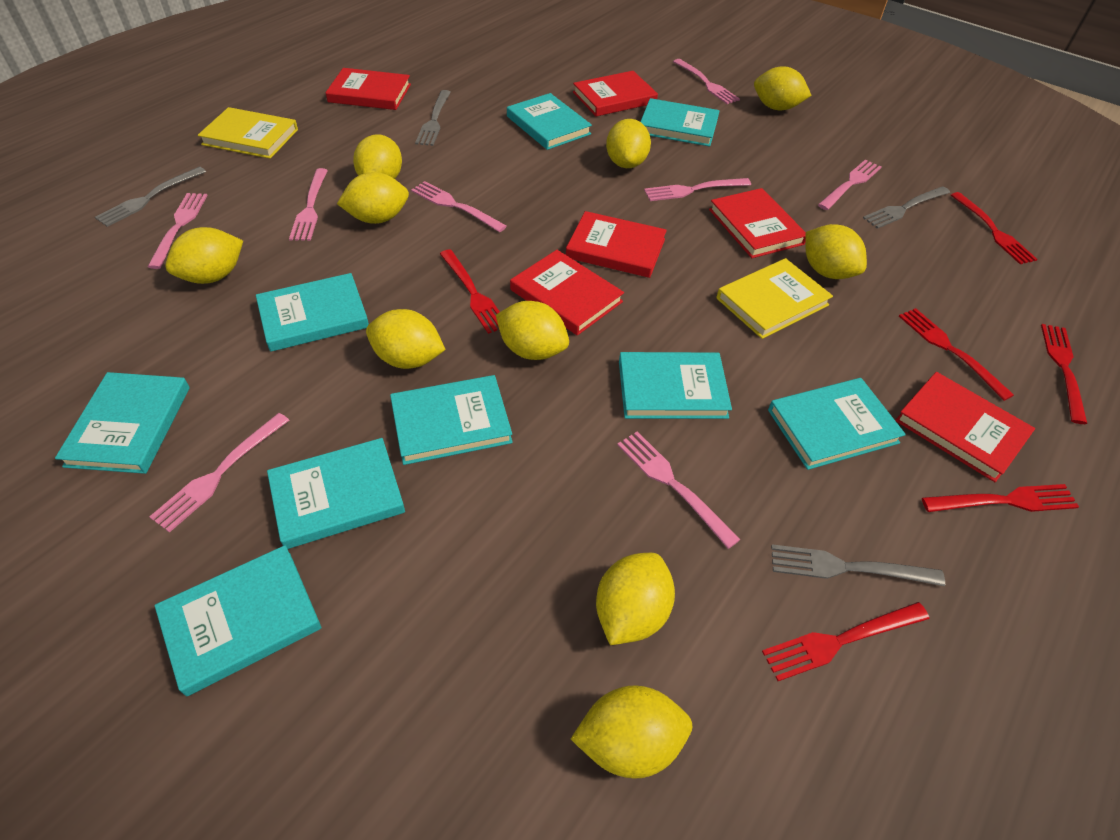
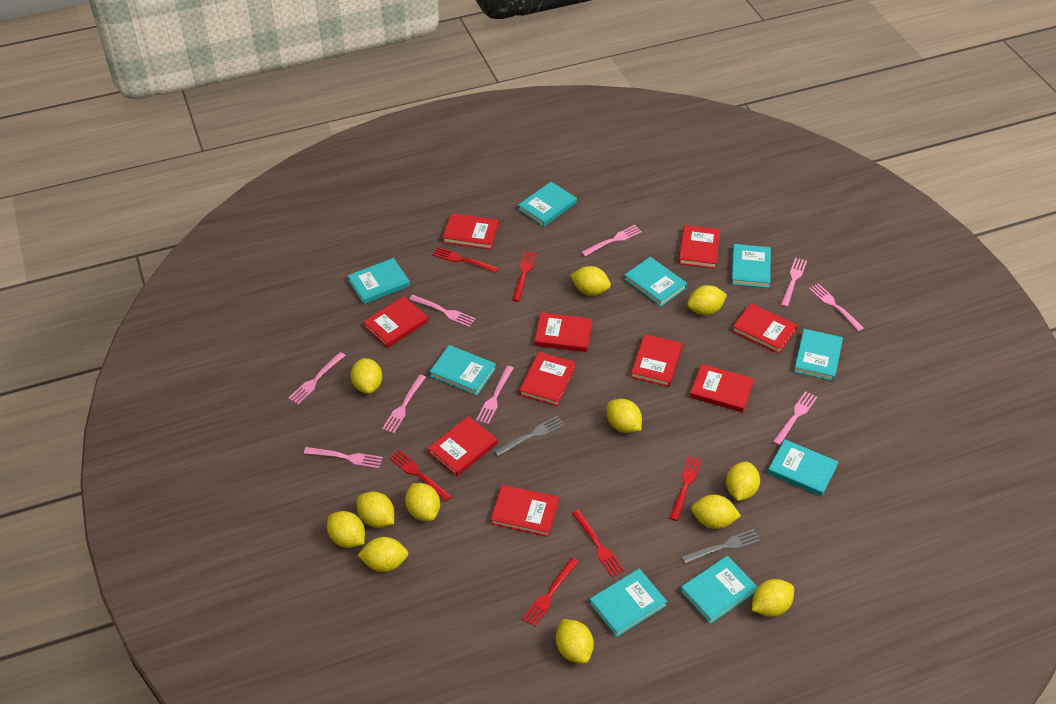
grey fork: 4 -> 2
pink fork: 8 -> 9
red book: 6 -> 10
yellow book: 2 -> 0
yellow lemon: 10 -> 12

